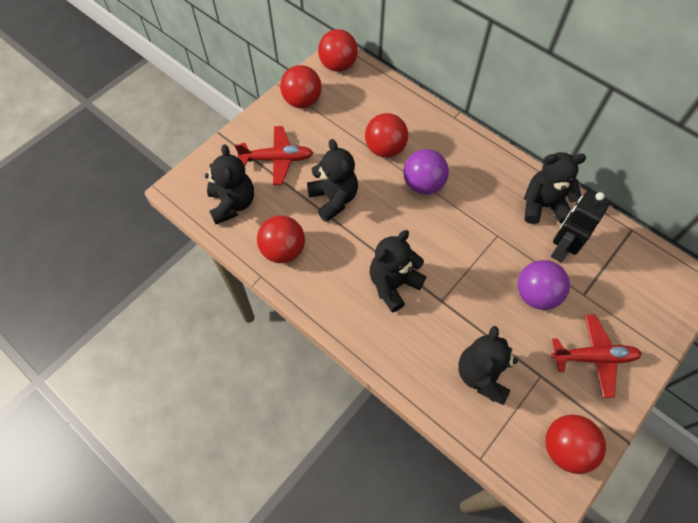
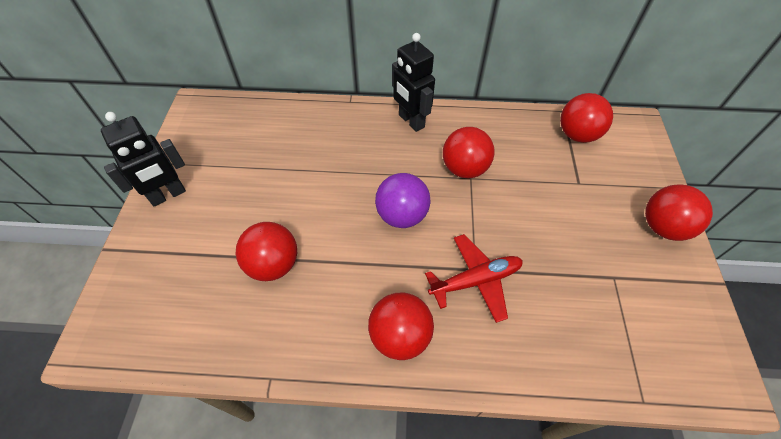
black robot: 1 -> 2
black teddy bear: 5 -> 0
purple ball: 2 -> 1
red plane: 2 -> 1

